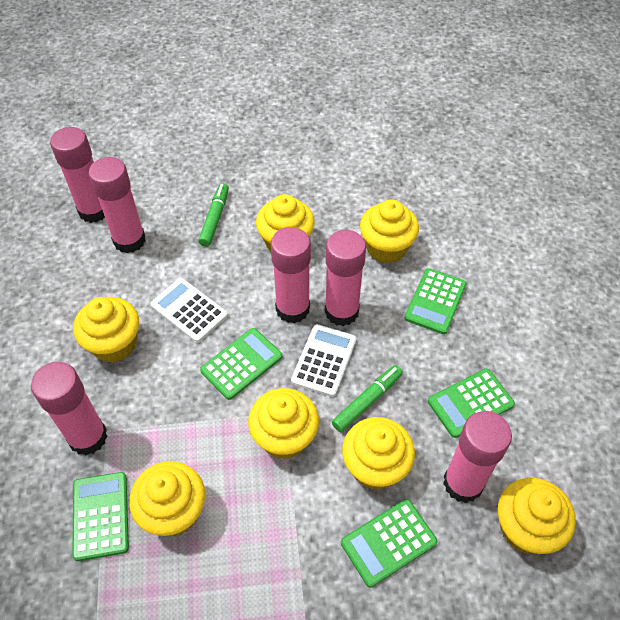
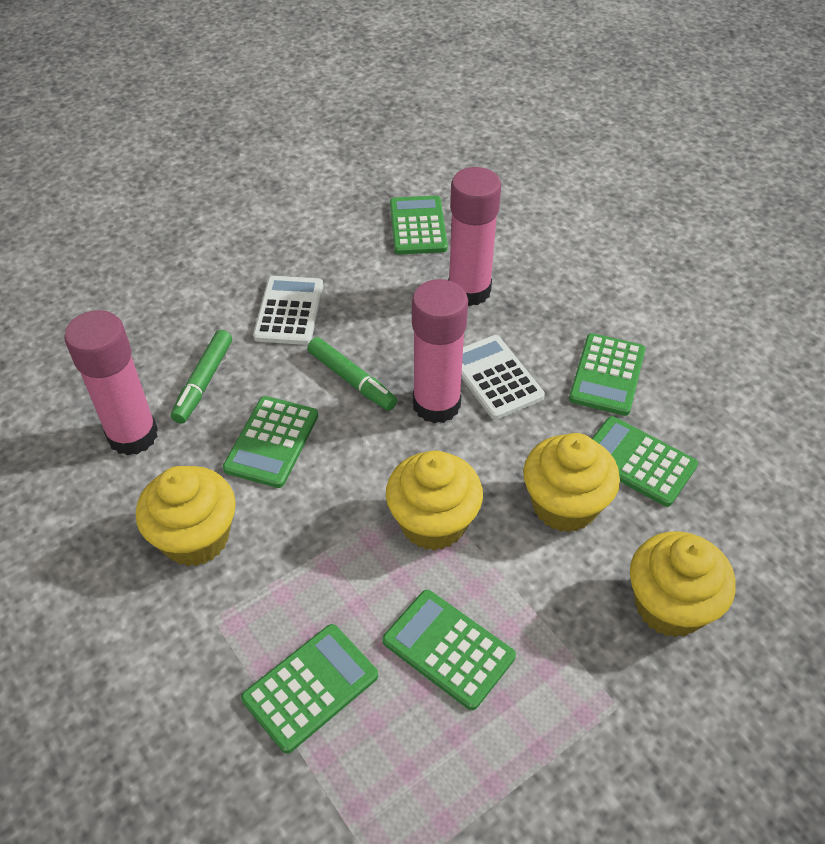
green calculator: 5 -> 6
pink glue stick: 6 -> 3
yellow cupcake: 7 -> 4

